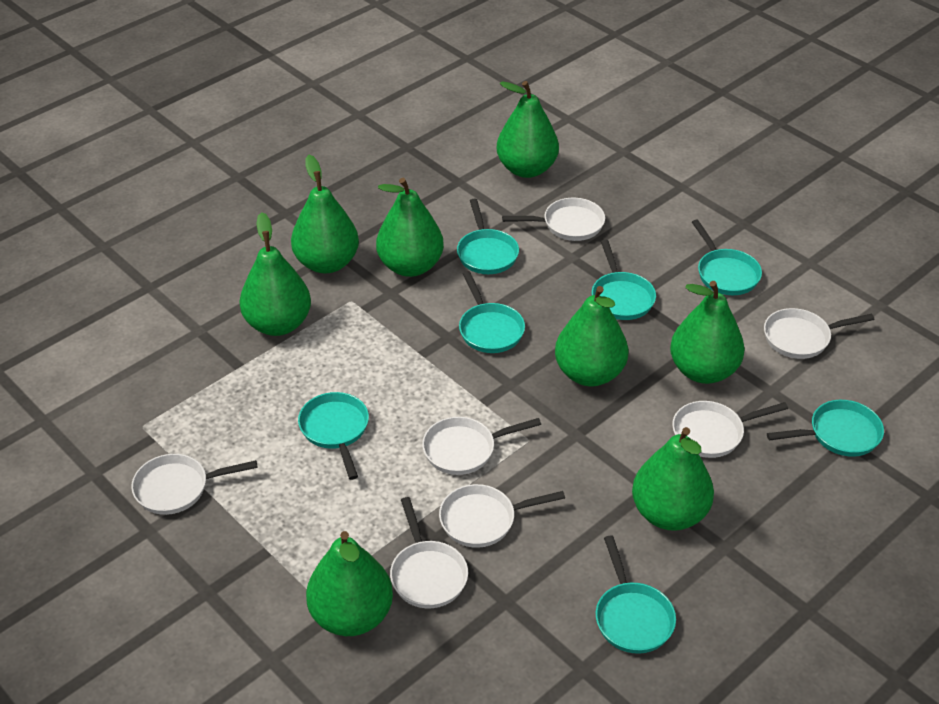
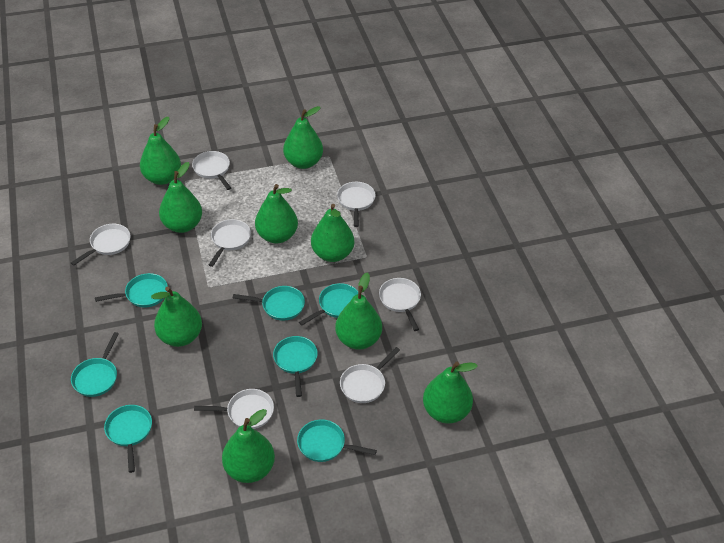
green pear: 8 -> 9

